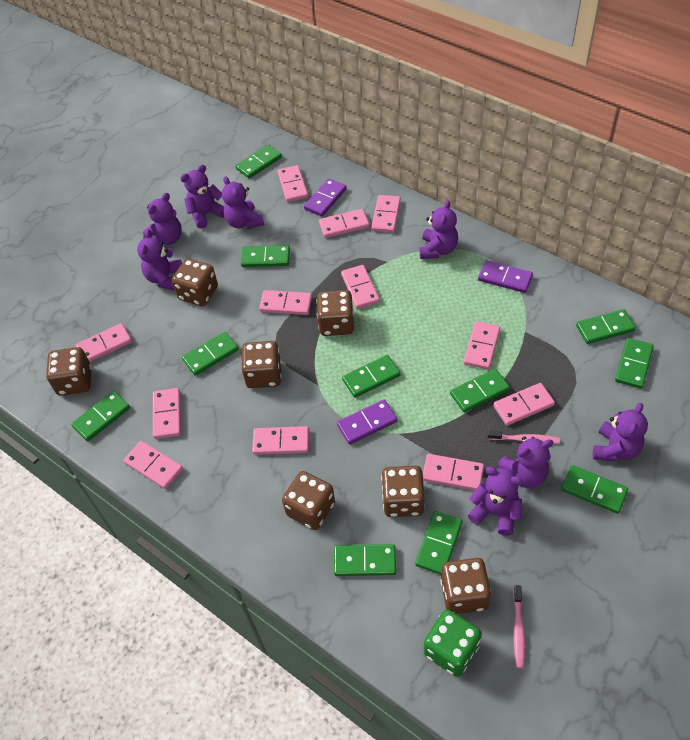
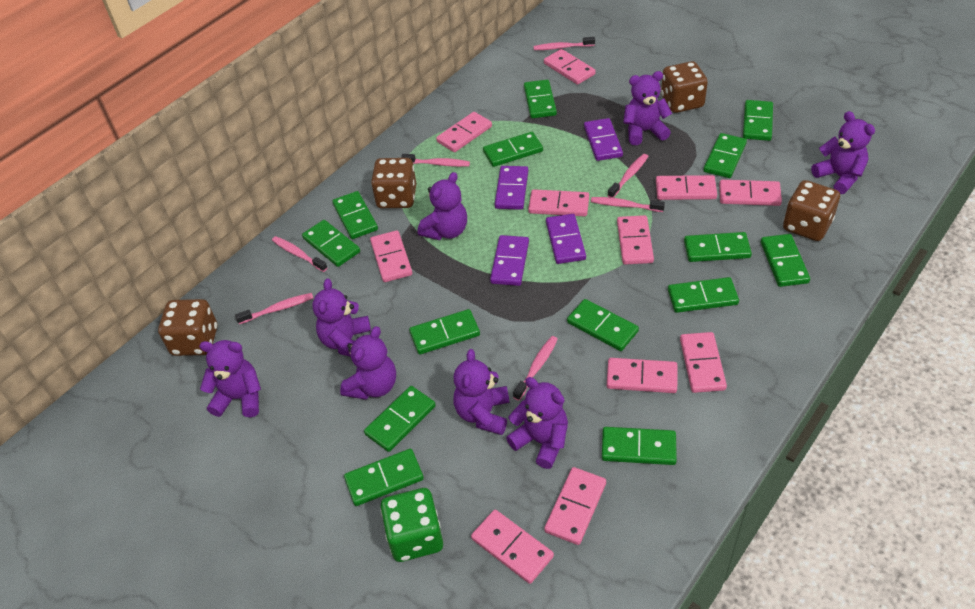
brown dice: 7 -> 4
green domino: 11 -> 14
pink domino: 12 -> 11
pink toothbrush: 2 -> 7
purple domino: 3 -> 4

